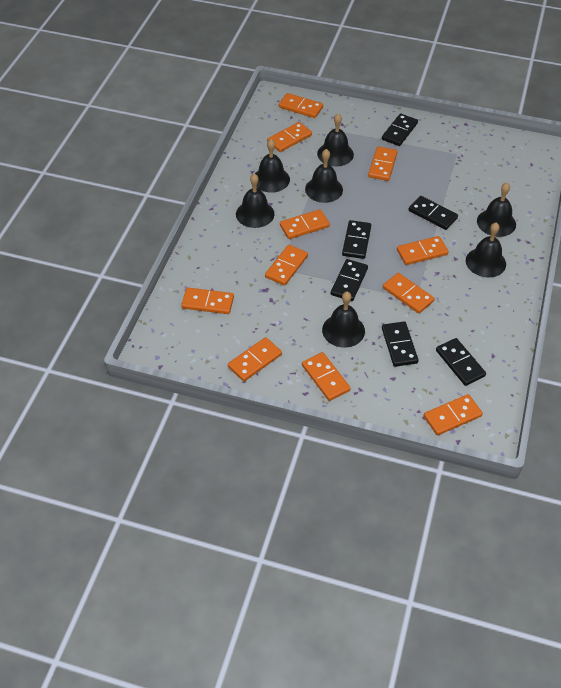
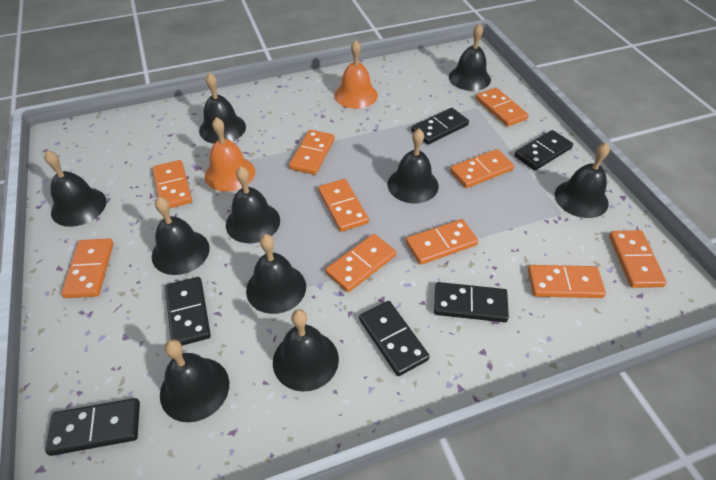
black bell: 7 -> 10
orange bell: 0 -> 2
orange domino: 11 -> 10

